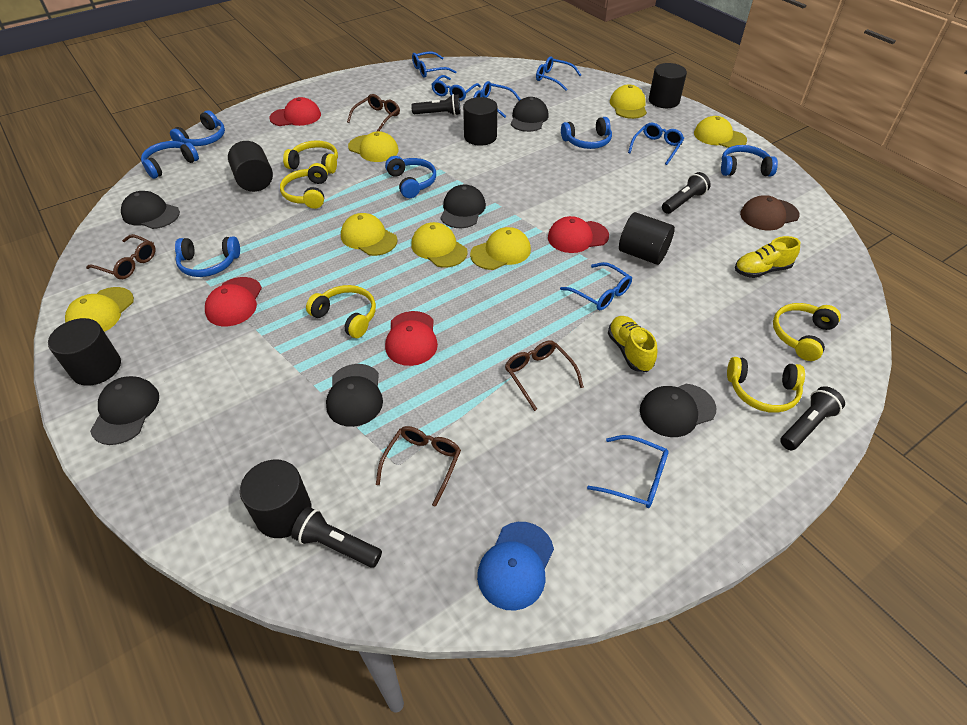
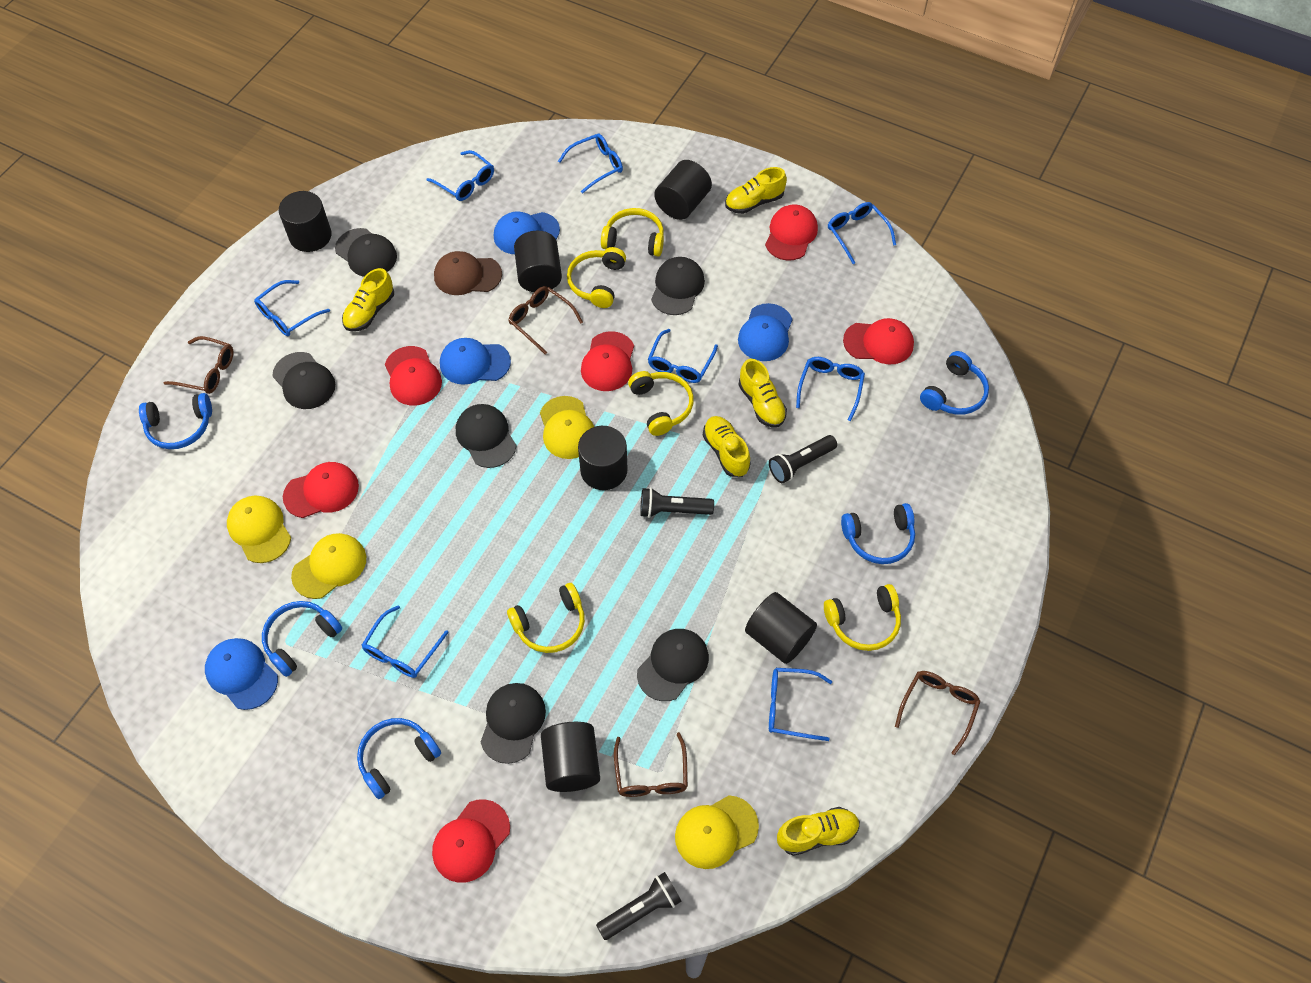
black flashlight: 4 -> 3
blue cap: 1 -> 4
blue glasses: 7 -> 8
blue headphones: 6 -> 5
red cap: 4 -> 6
yellow cap: 7 -> 4
yellow shoe: 2 -> 5

